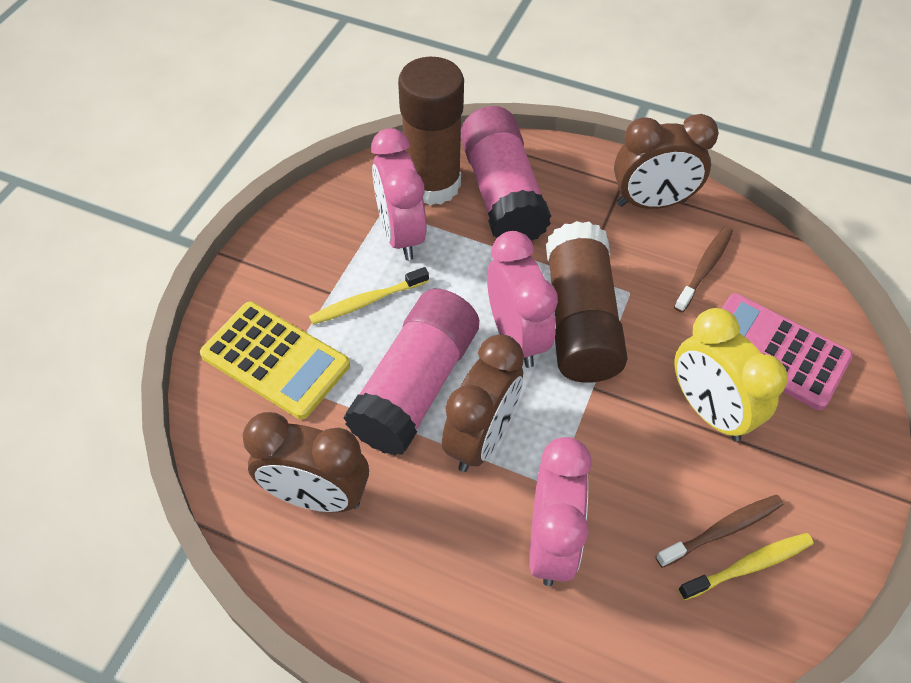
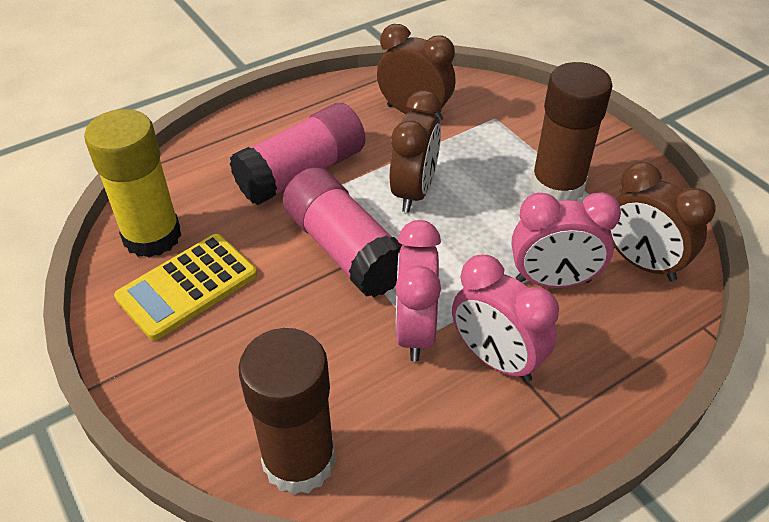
brown toothbrush: 2 -> 0
pink calculator: 1 -> 0
yellow clock: 1 -> 0
yellow glue stick: 0 -> 1
yellow toothbrush: 2 -> 0

